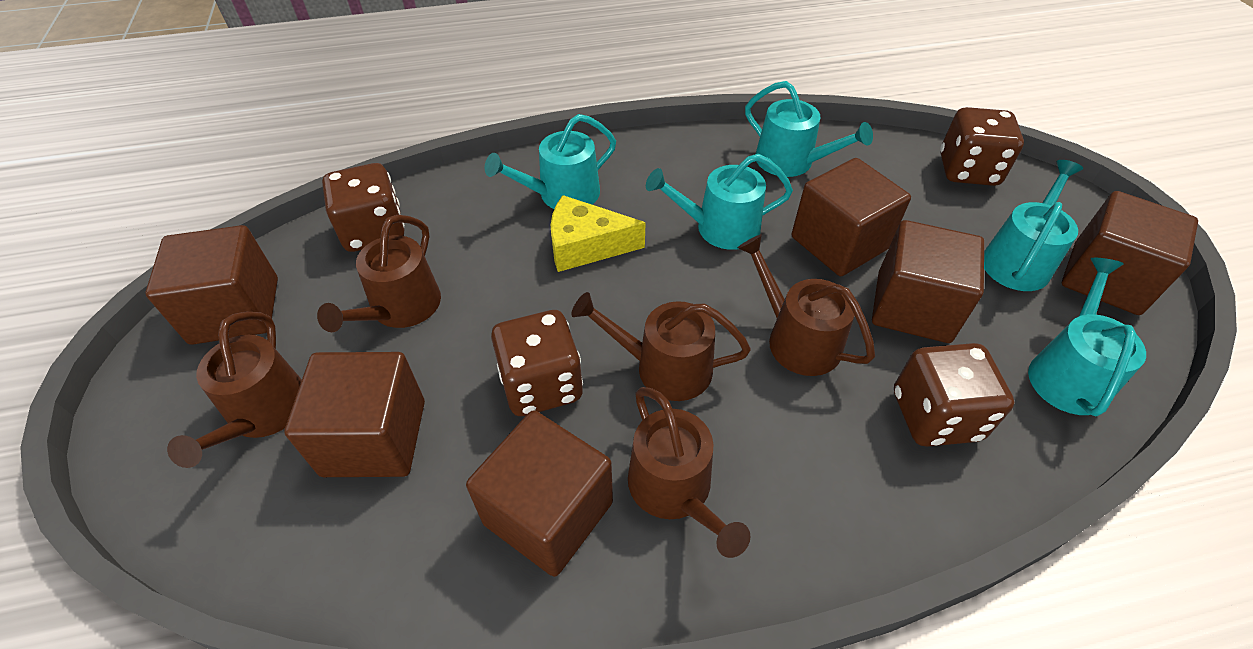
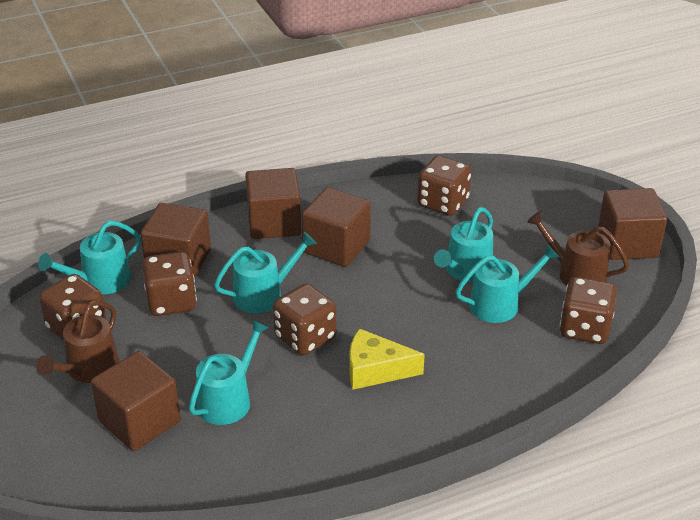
brown cube: 6 -> 5
brown dice: 4 -> 5
brown watering can: 5 -> 2

